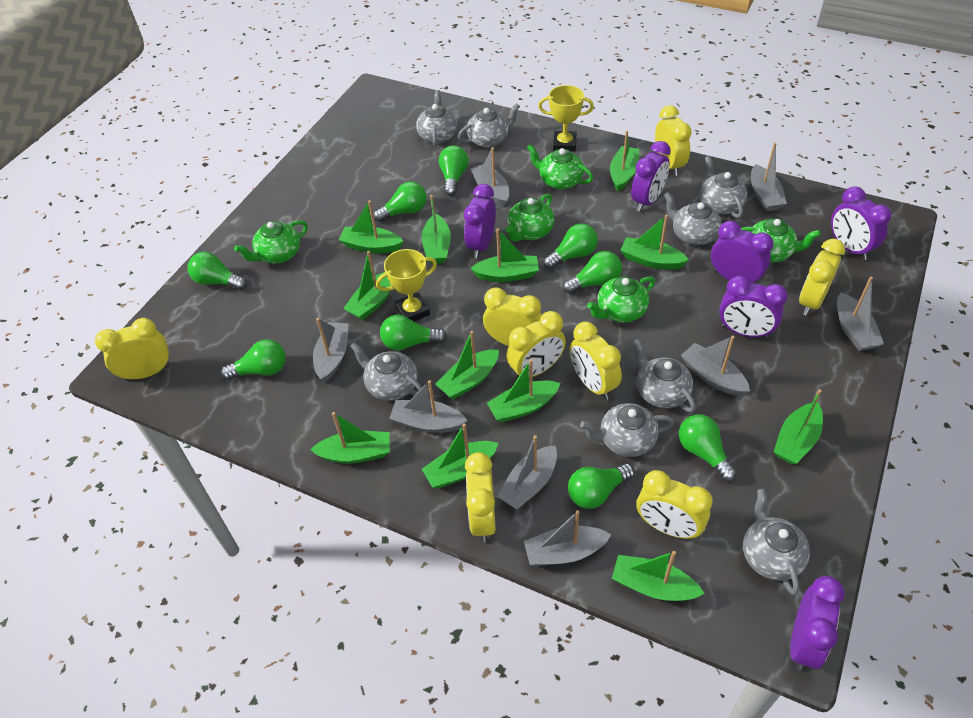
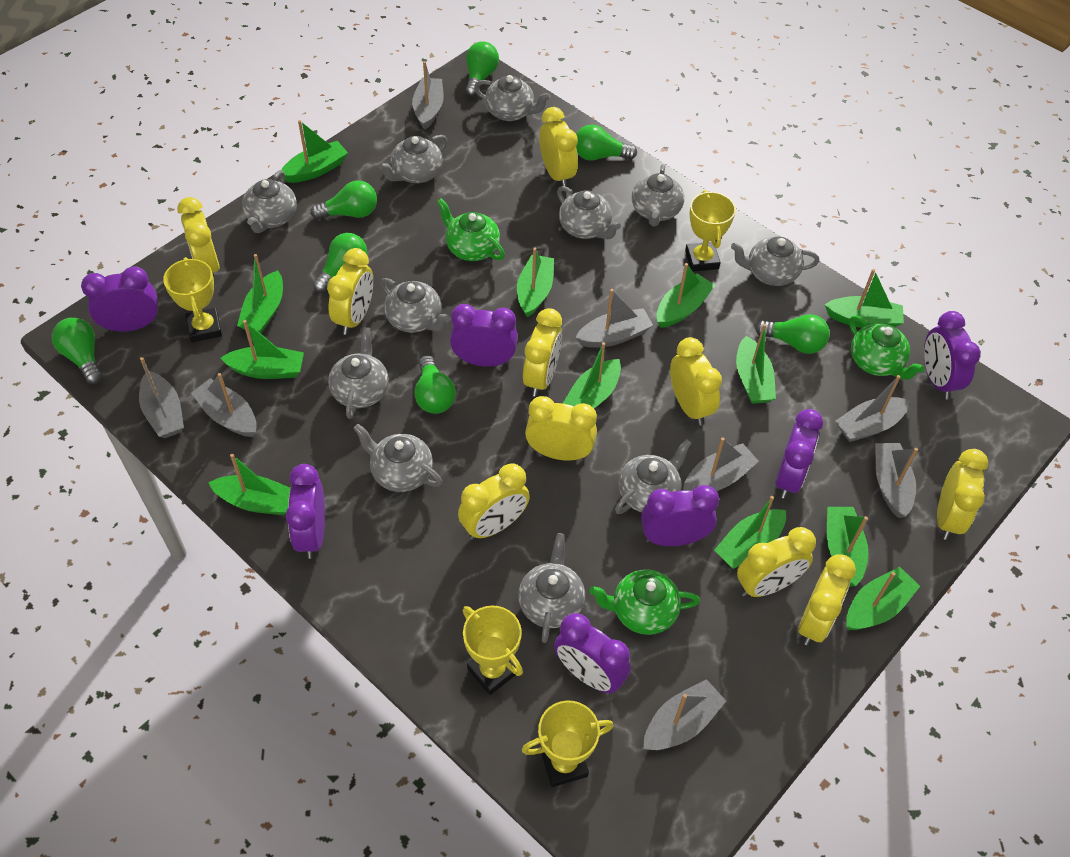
green light bulb: 9 -> 7
green teapot: 5 -> 3
grey teapot: 8 -> 11
purple clock: 6 -> 7
yellow clock: 8 -> 10
yellow trophy: 2 -> 4

